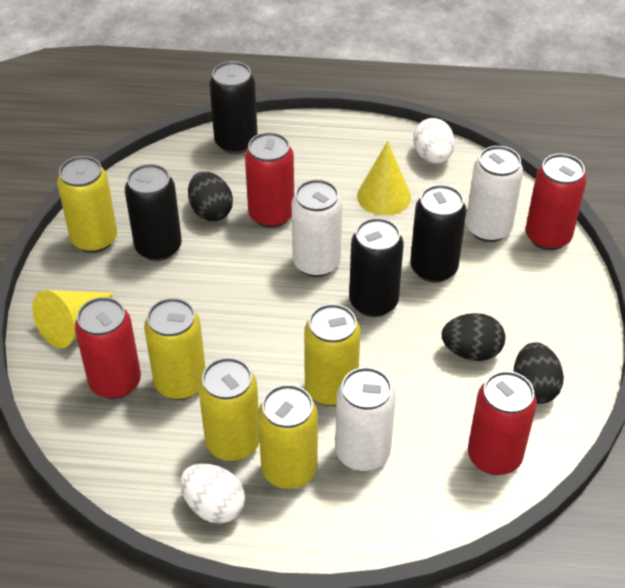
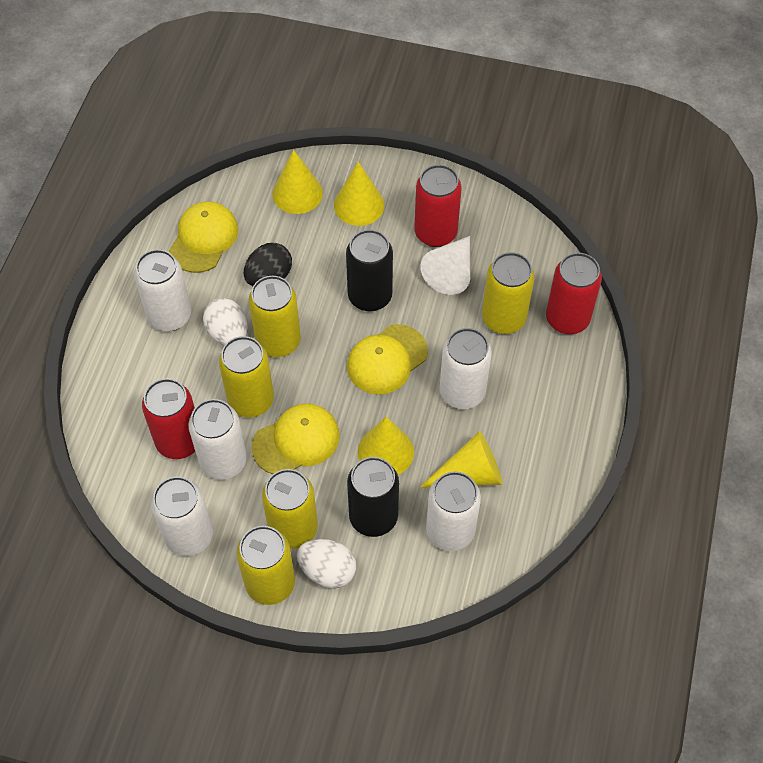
black can: 4 -> 2
black egg: 3 -> 1
red can: 4 -> 3
white can: 3 -> 5
white cone: 0 -> 1
yellow cap: 0 -> 3
yellow cone: 2 -> 4

